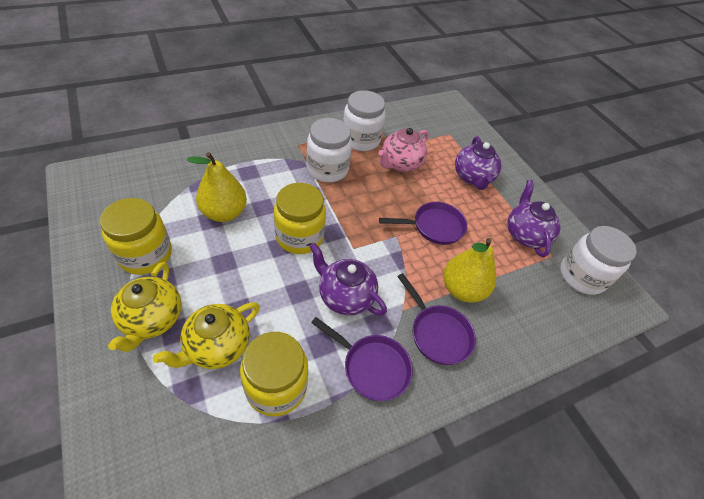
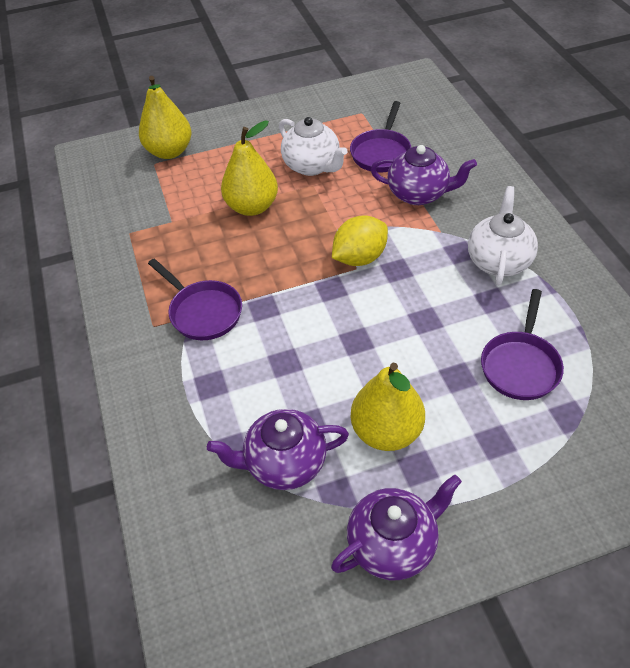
pink teapot: 1 -> 0
white jar: 3 -> 0
white teapot: 0 -> 2
yellow jar: 3 -> 0
yellow lemon: 0 -> 1
yellow pear: 2 -> 3
yellow teapot: 2 -> 0

